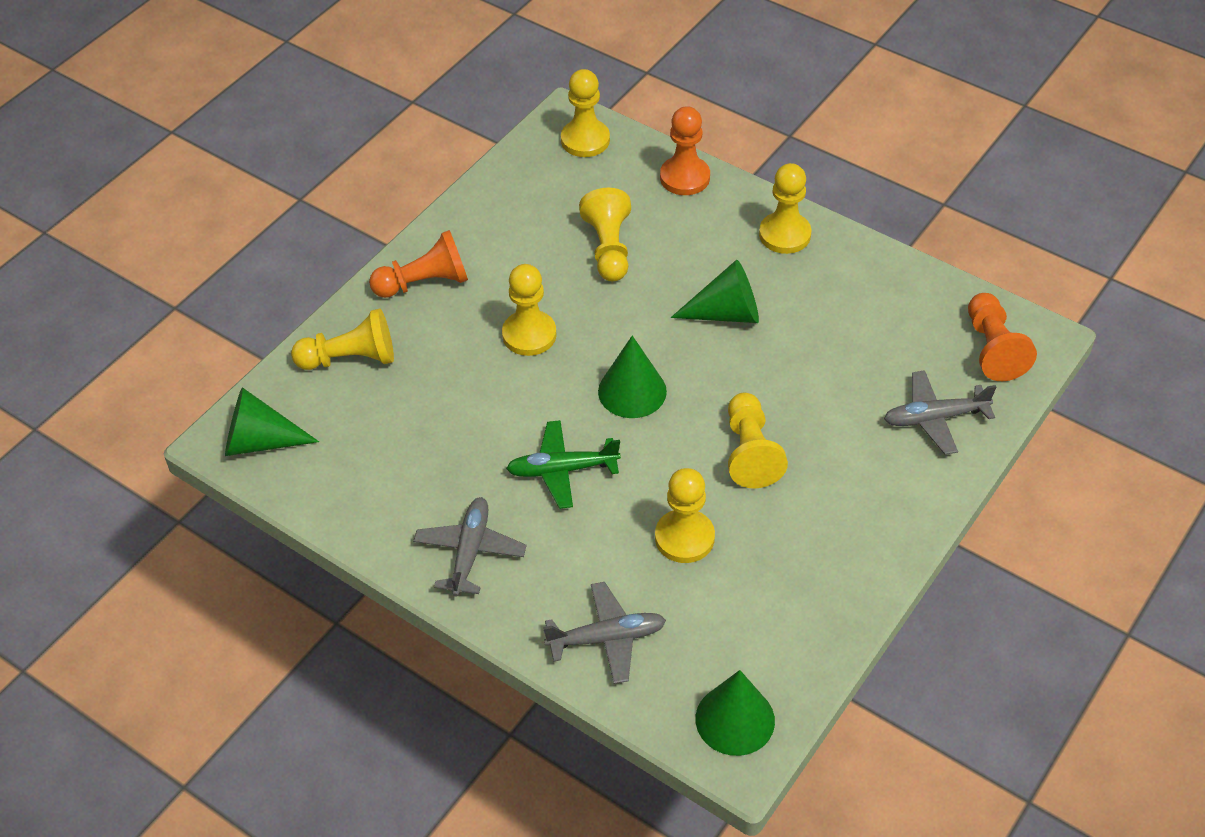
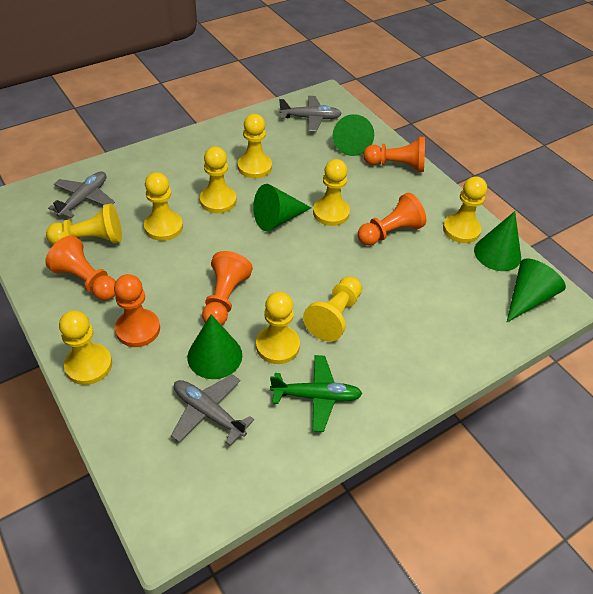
green cone: 4 -> 5
orange pawn: 3 -> 5
yellow pawn: 7 -> 9

